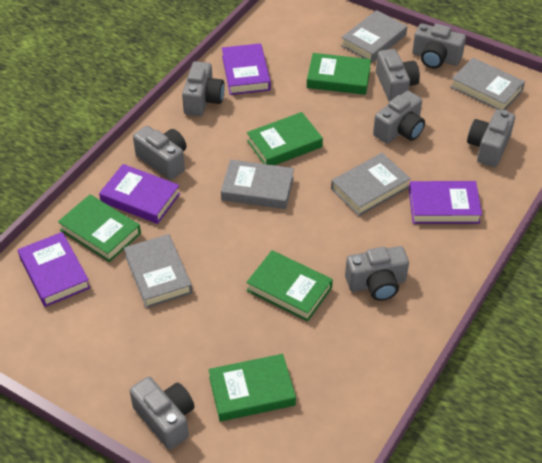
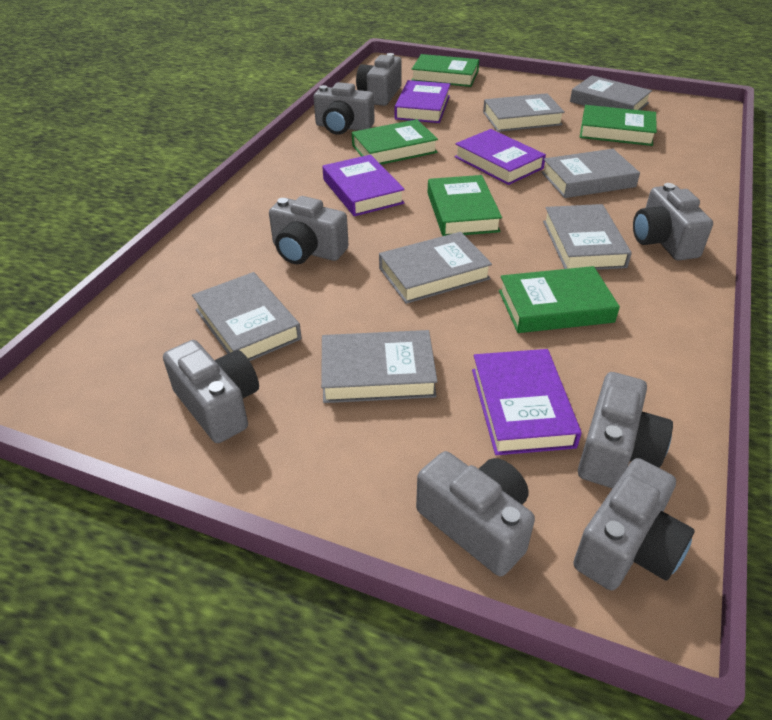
grey book: 5 -> 7

